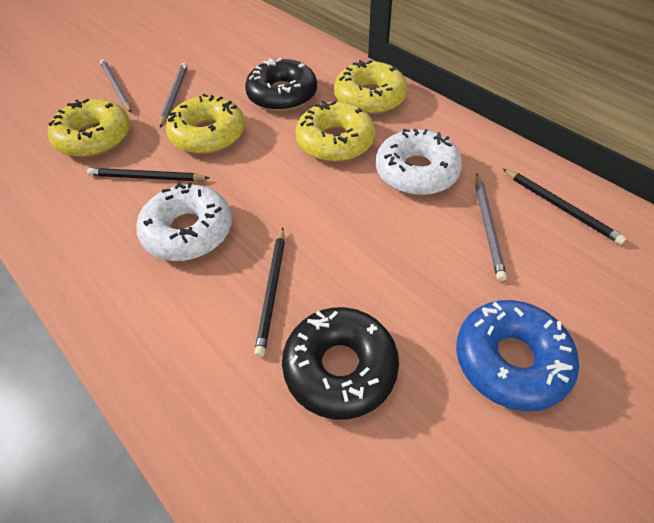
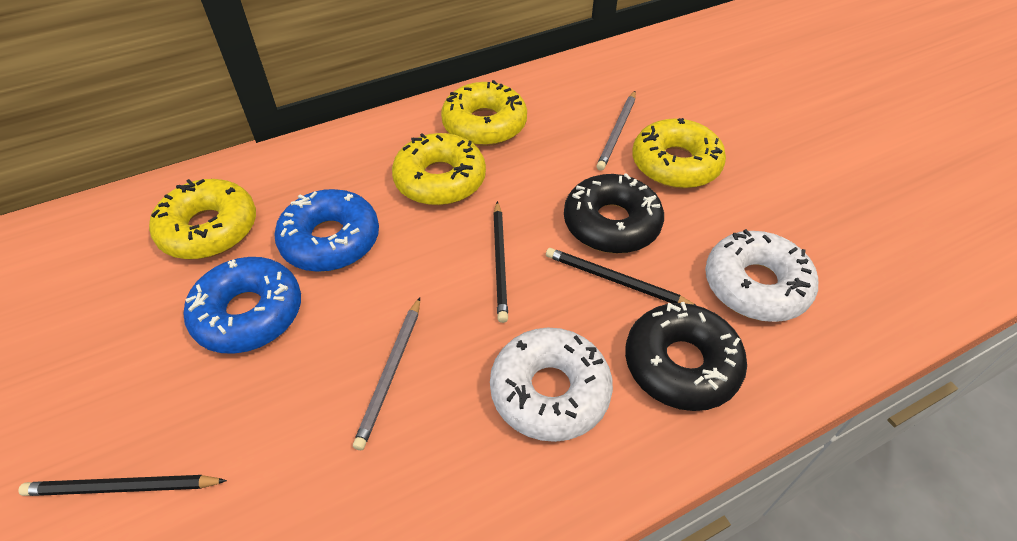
blue donut: 1 -> 2
grey pencil: 3 -> 2

